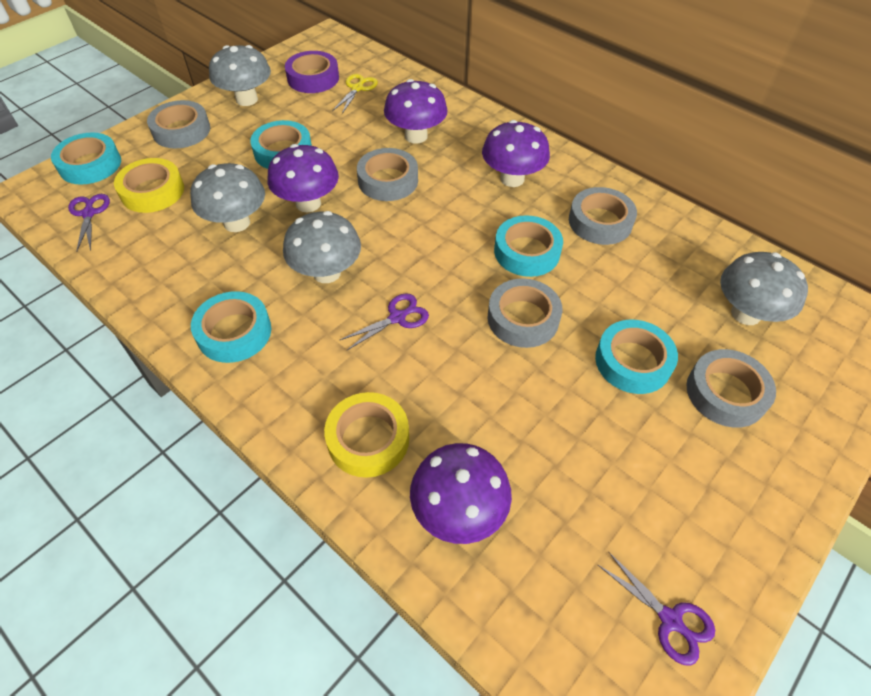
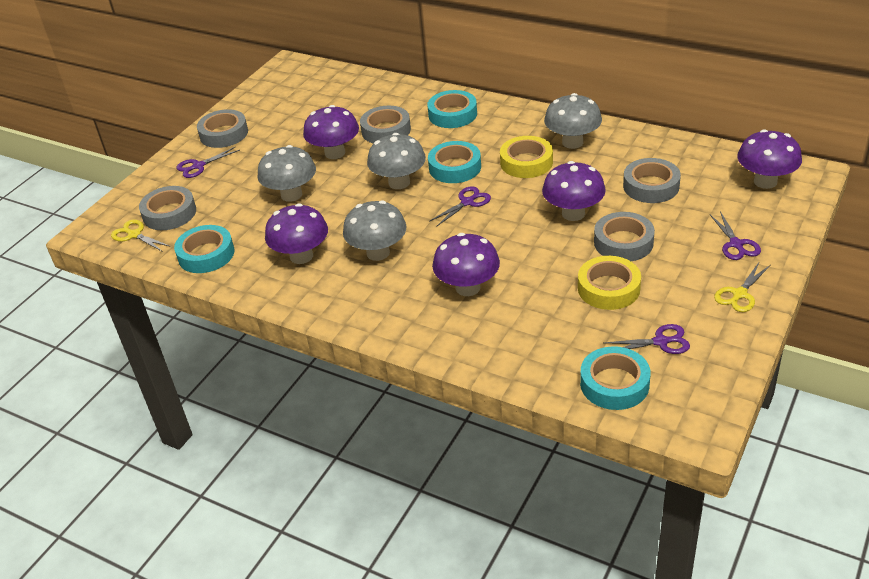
purple mushroom: 4 -> 5
purple scissors: 3 -> 4
purple tape: 1 -> 0
turquoise tape: 5 -> 4
yellow scissors: 1 -> 2

